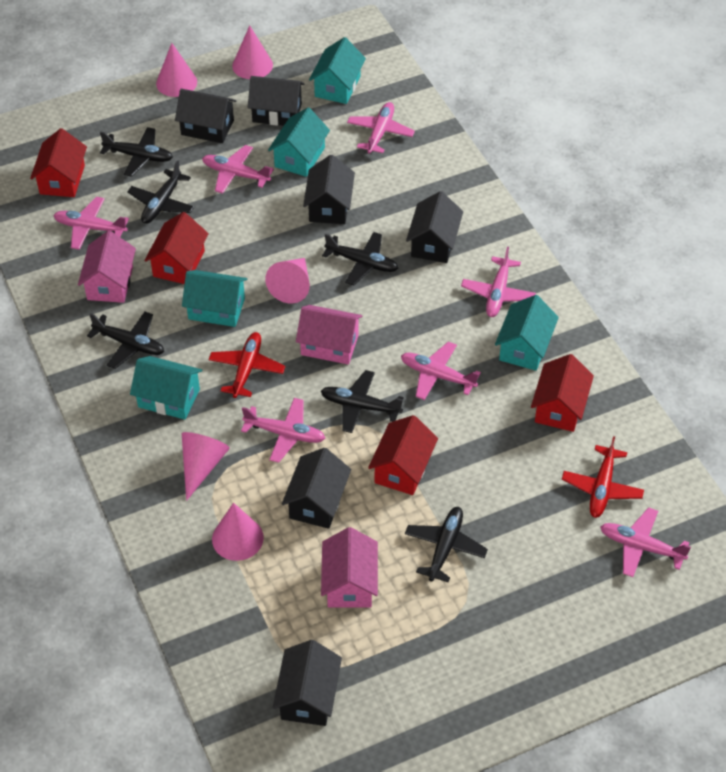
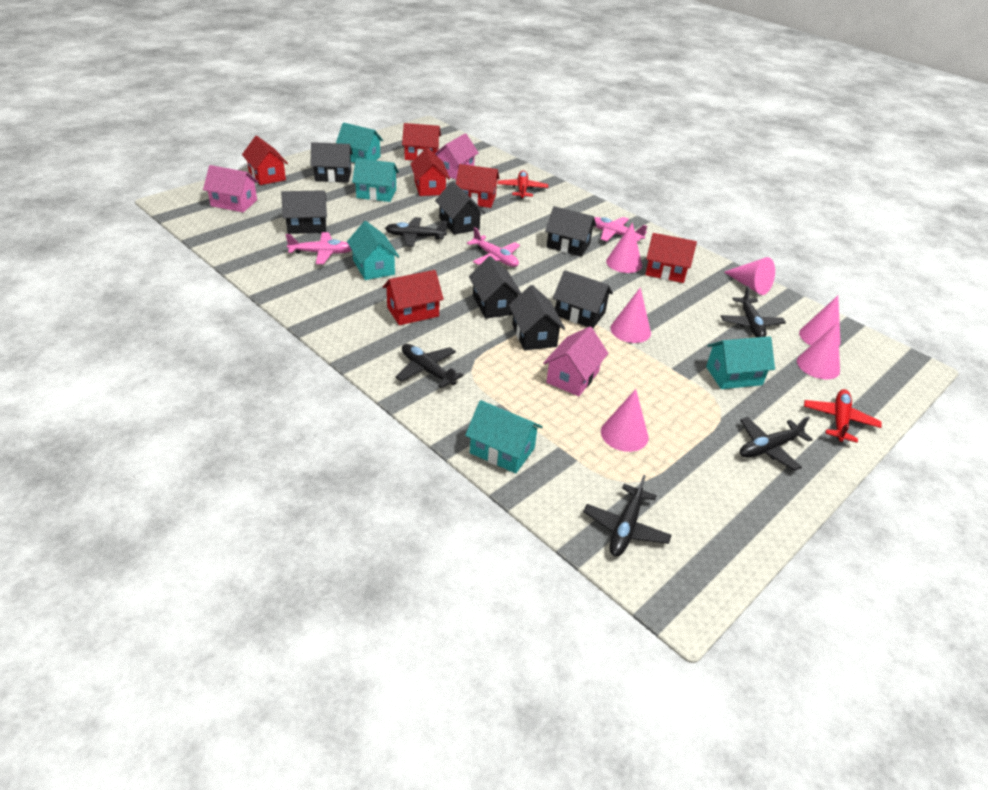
black house: 6 -> 7
black plane: 6 -> 5
pink cone: 5 -> 6
pink plane: 7 -> 3
red house: 4 -> 6

